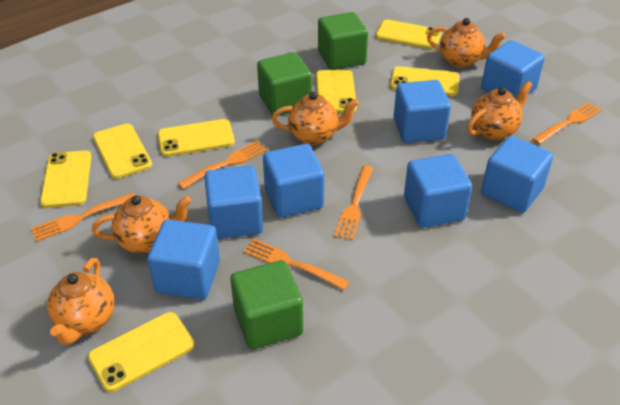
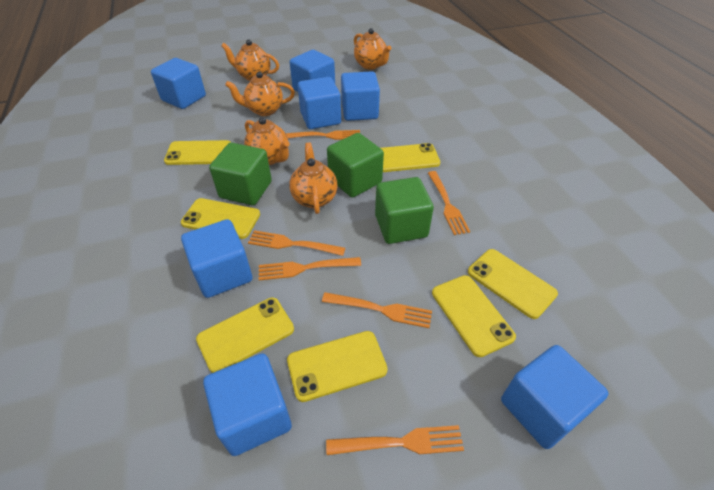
orange fork: 5 -> 6

